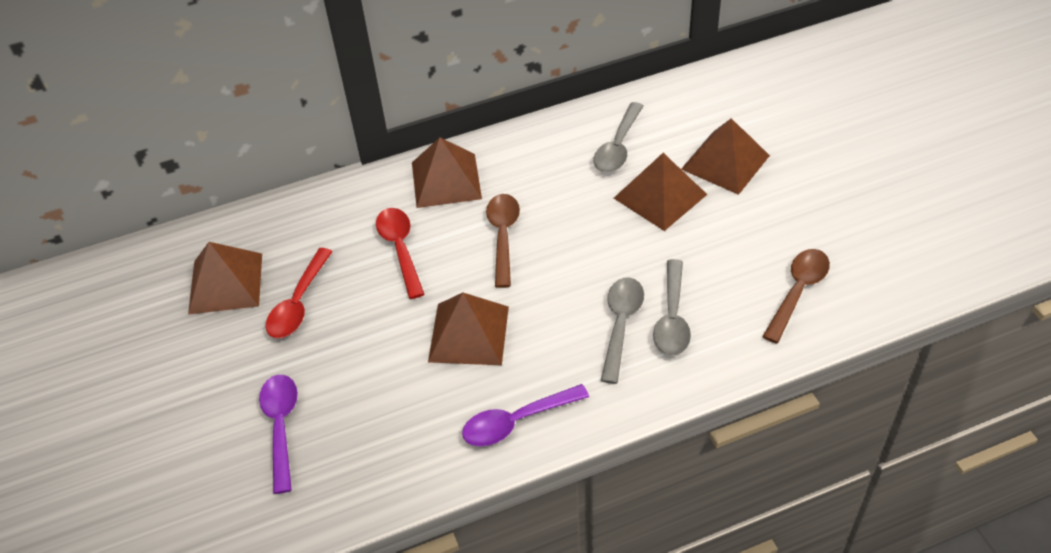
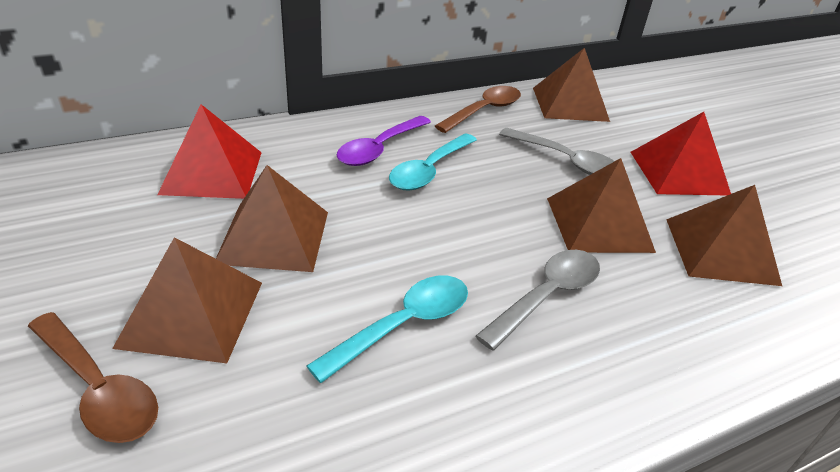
grey spoon: 3 -> 2
purple spoon: 2 -> 1
red pyramid: 0 -> 2
red spoon: 2 -> 0
turquoise spoon: 0 -> 2

